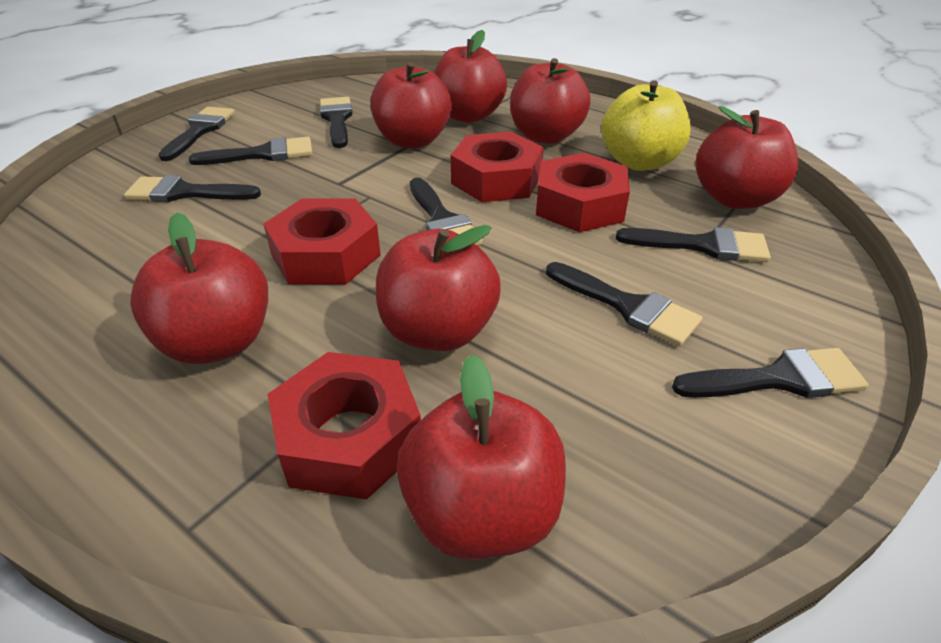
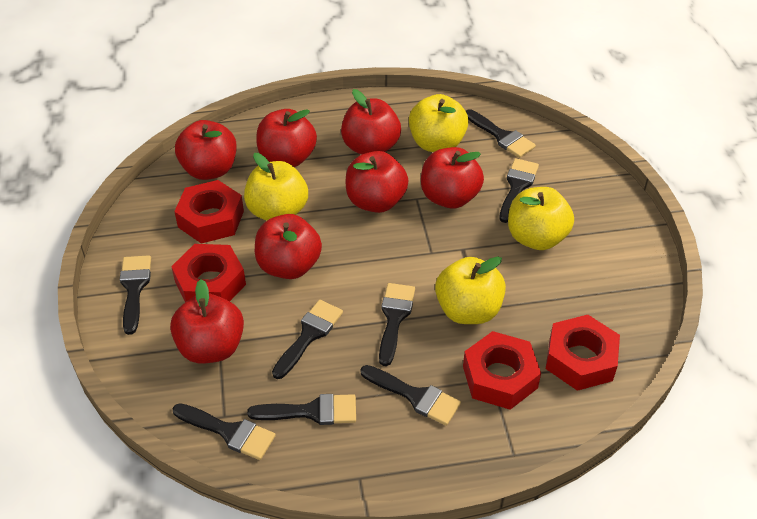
yellow apple: 1 -> 4

